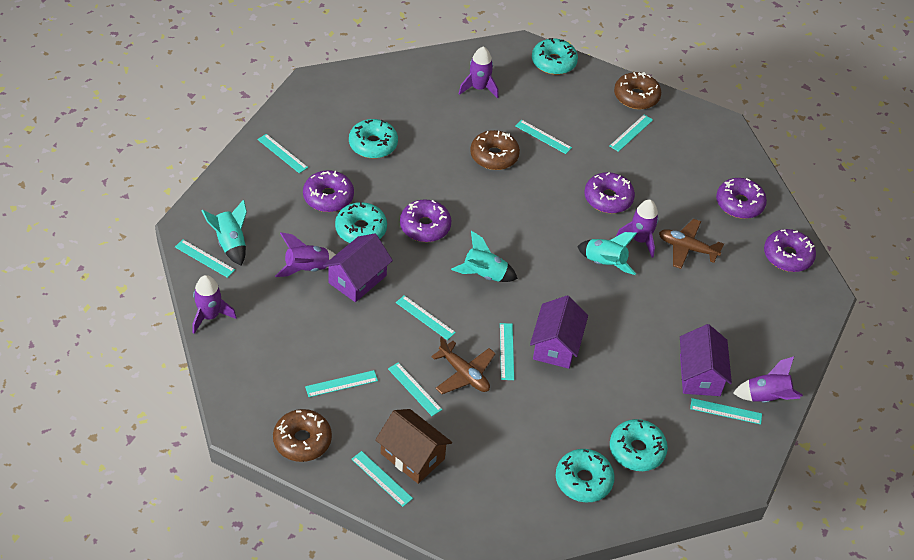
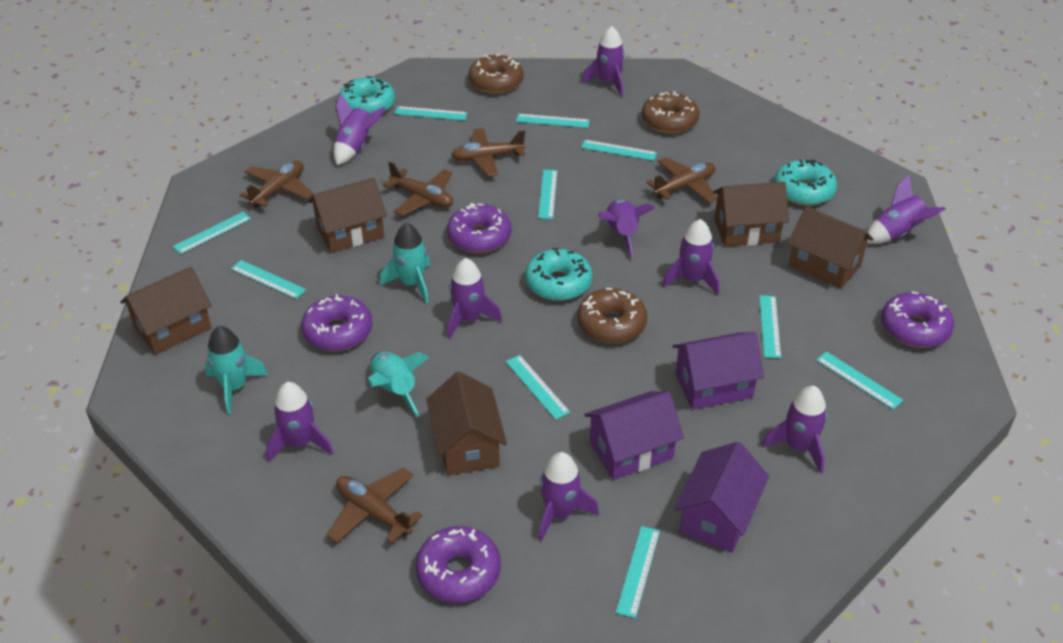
brown house: 1 -> 5
brown plane: 2 -> 5
purple donut: 5 -> 4
purple rocket: 5 -> 9
turquoise donut: 5 -> 3

